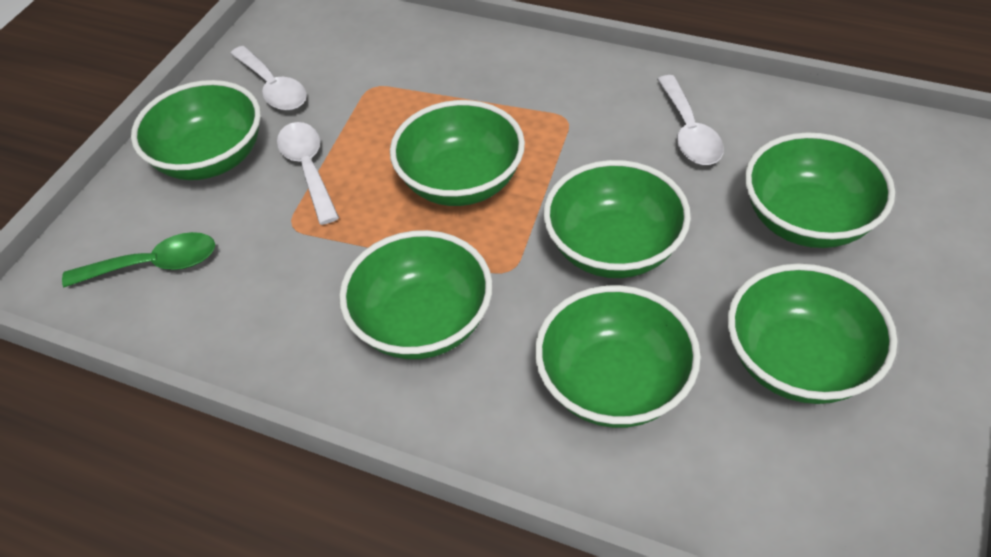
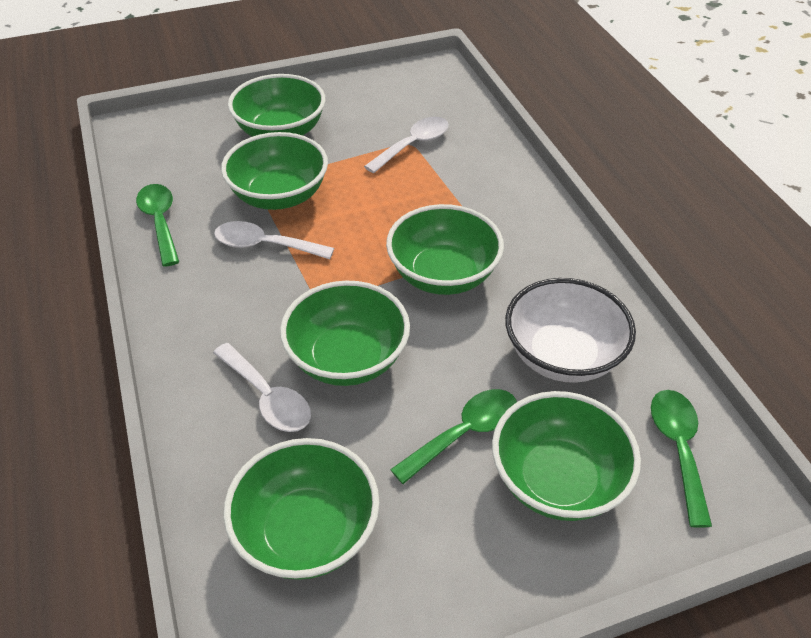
green bowl: 7 -> 6
green spoon: 1 -> 3
white bowl: 0 -> 1

